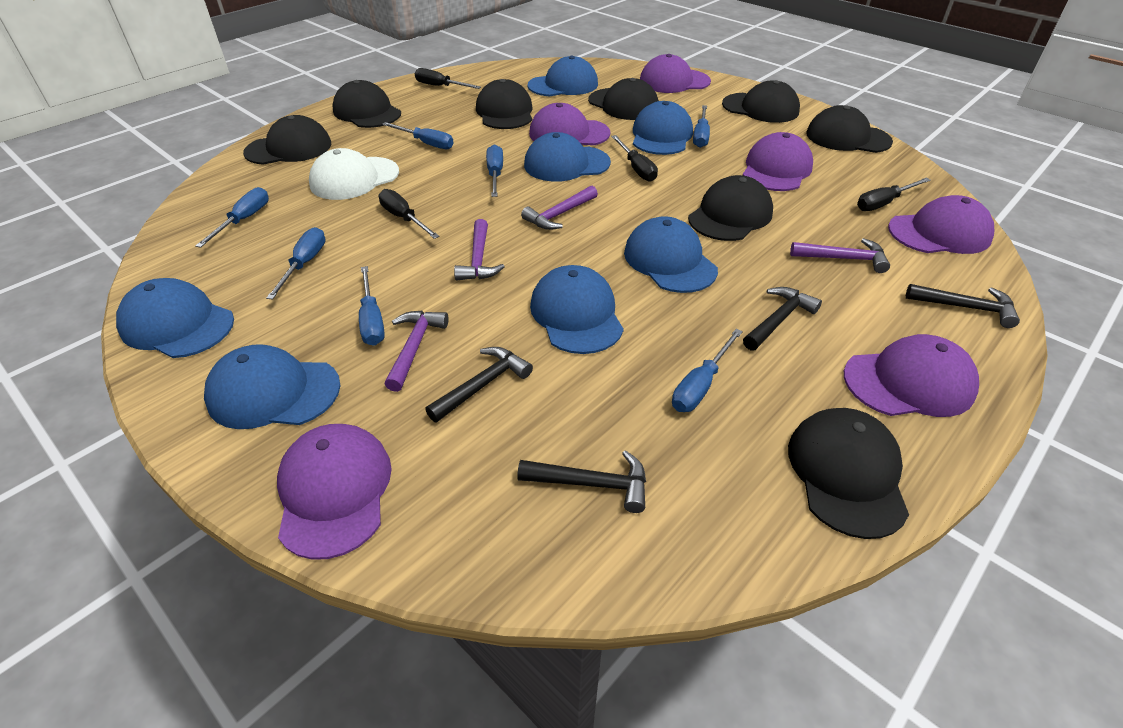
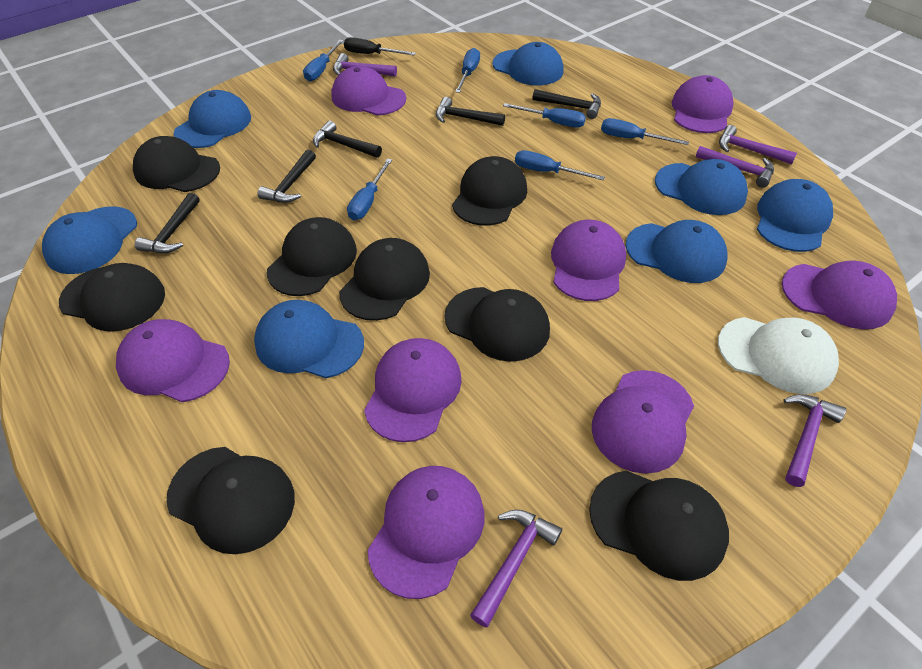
black hammer: 4 -> 5
black screwdriver: 4 -> 1
blue screwdriver: 7 -> 6
purple cap: 6 -> 8
purple hammer: 4 -> 5

